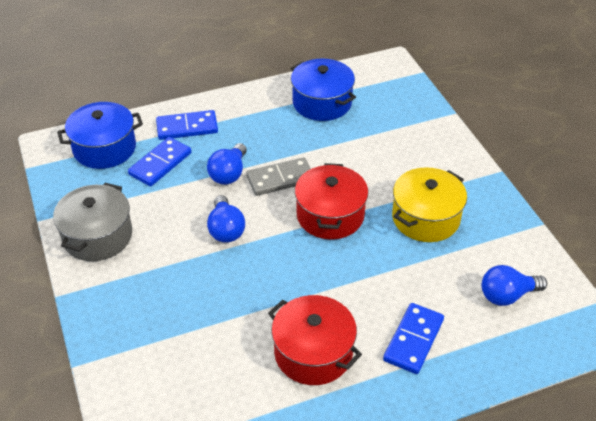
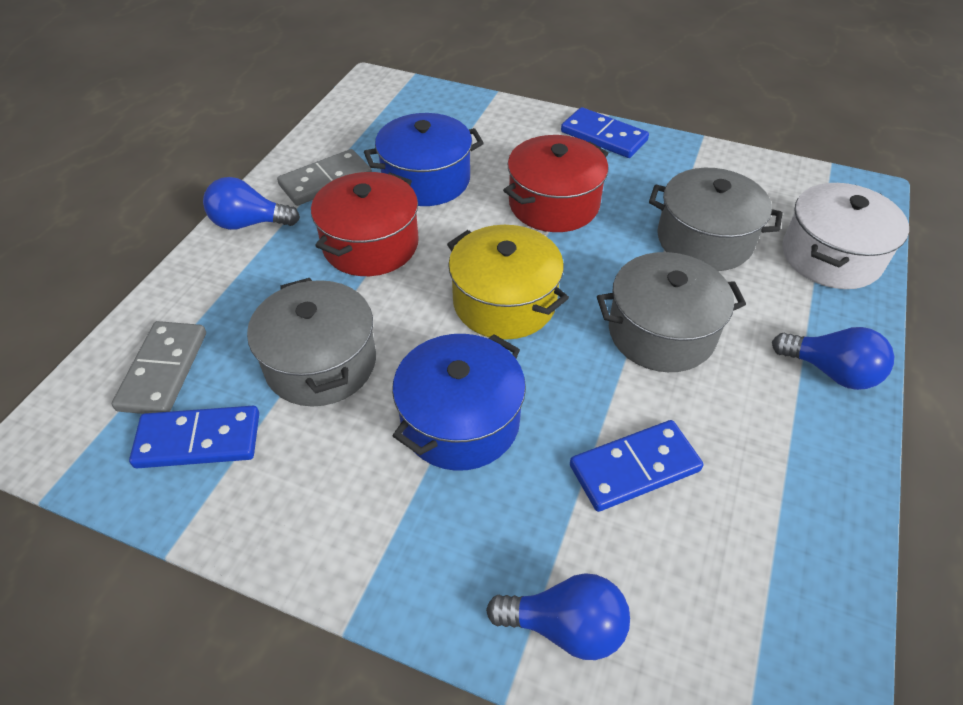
grey domino: 1 -> 2
grey pot: 1 -> 3
white pot: 0 -> 1

